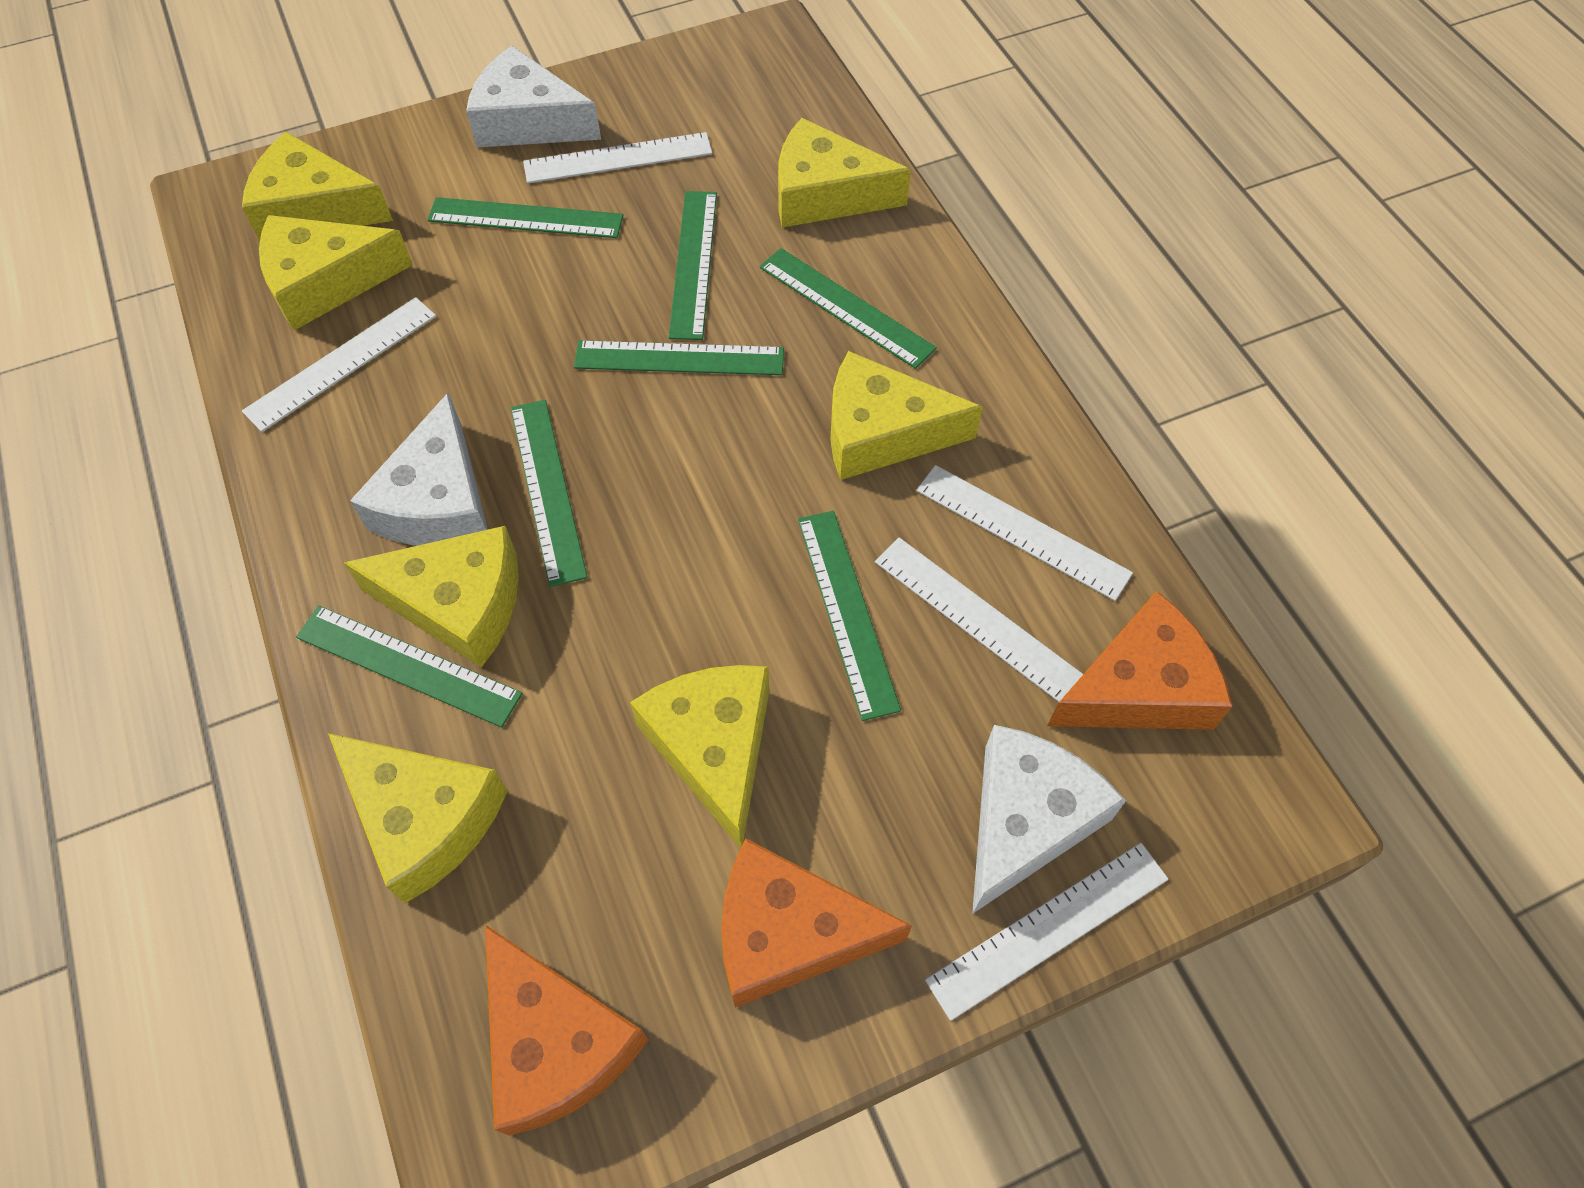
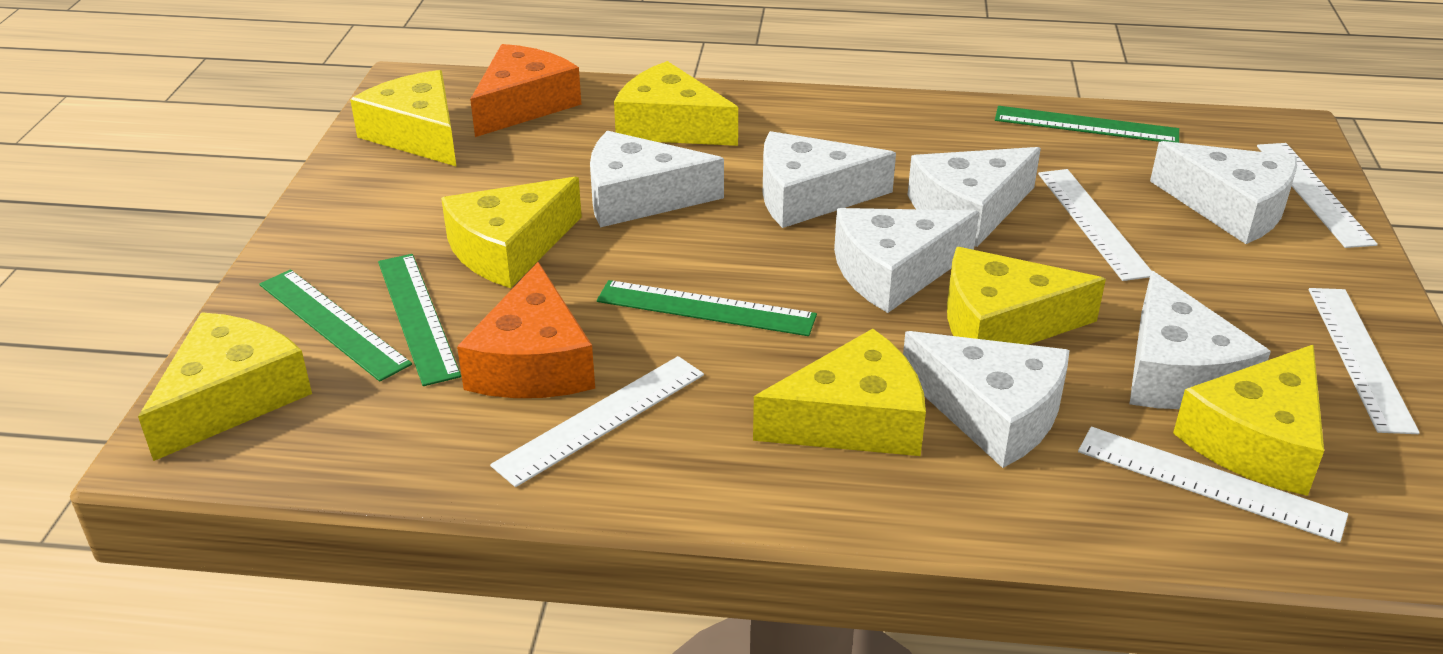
green ruler: 7 -> 4
orange cheese: 3 -> 2
white cheese: 3 -> 7

